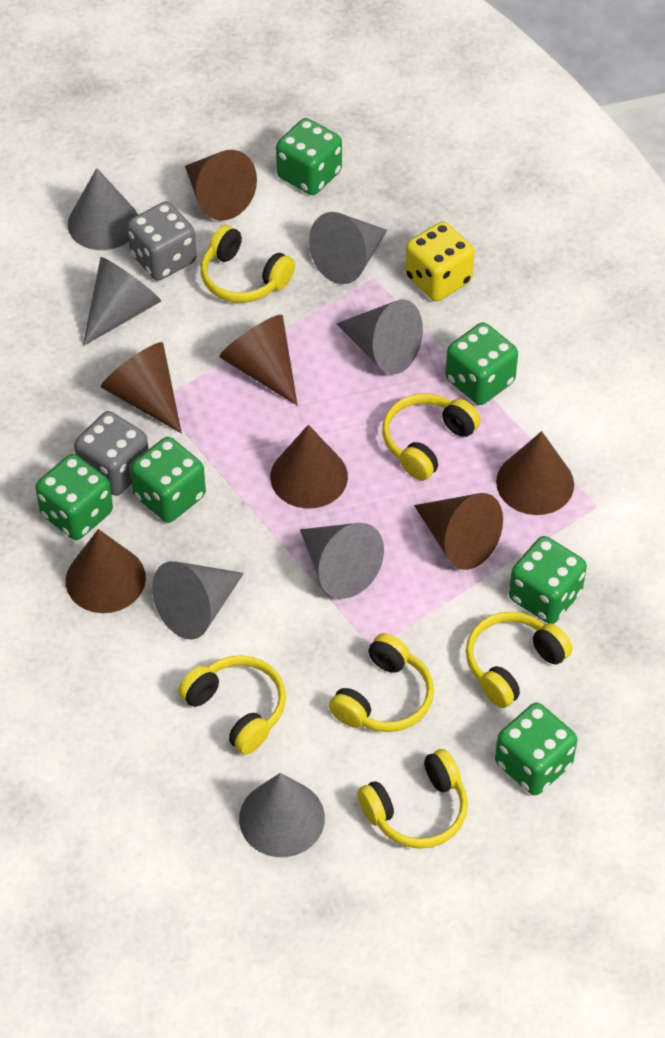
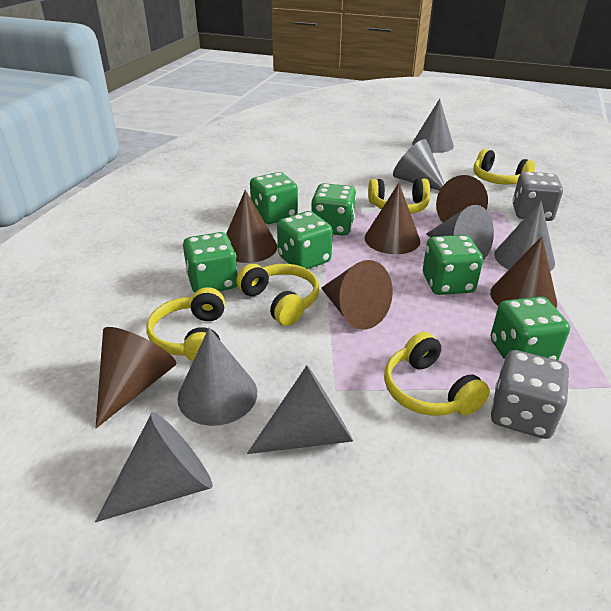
brown cone: 7 -> 6
yellow dice: 1 -> 0
yellow headphones: 6 -> 5

